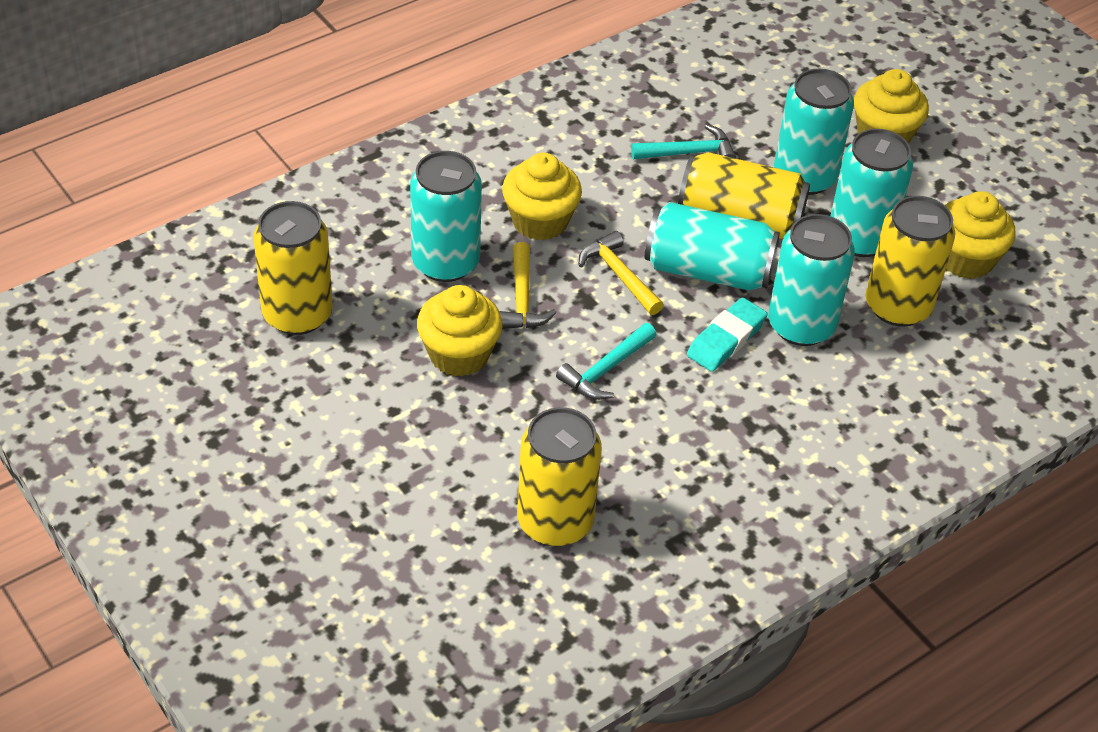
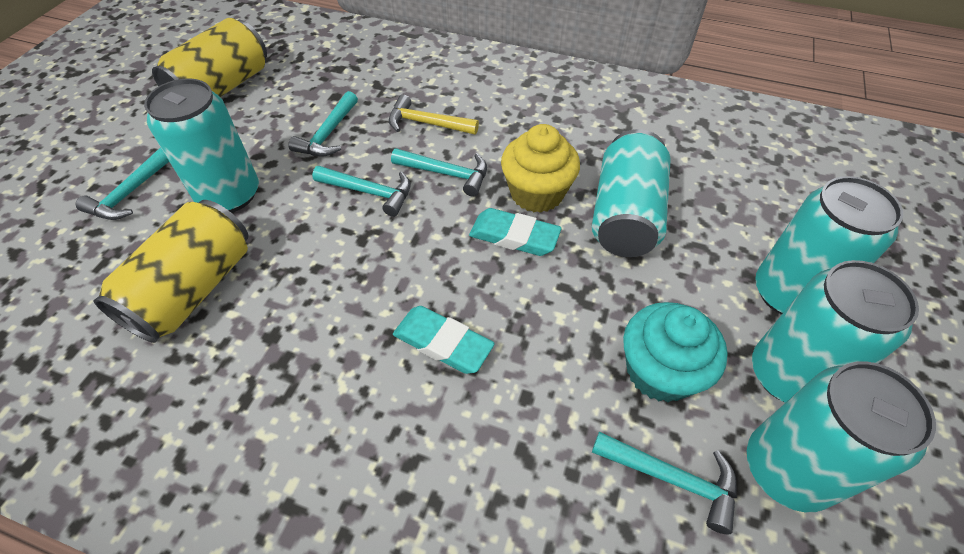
turquoise cupcake: 0 -> 1
turquoise eraser: 1 -> 2
turquoise hammer: 2 -> 5
yellow can: 4 -> 2
yellow cupcake: 4 -> 1
yellow hammer: 2 -> 1

